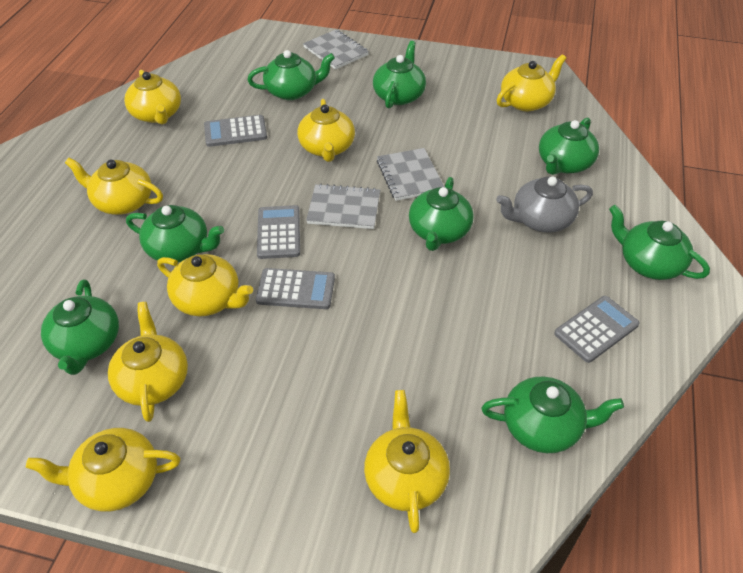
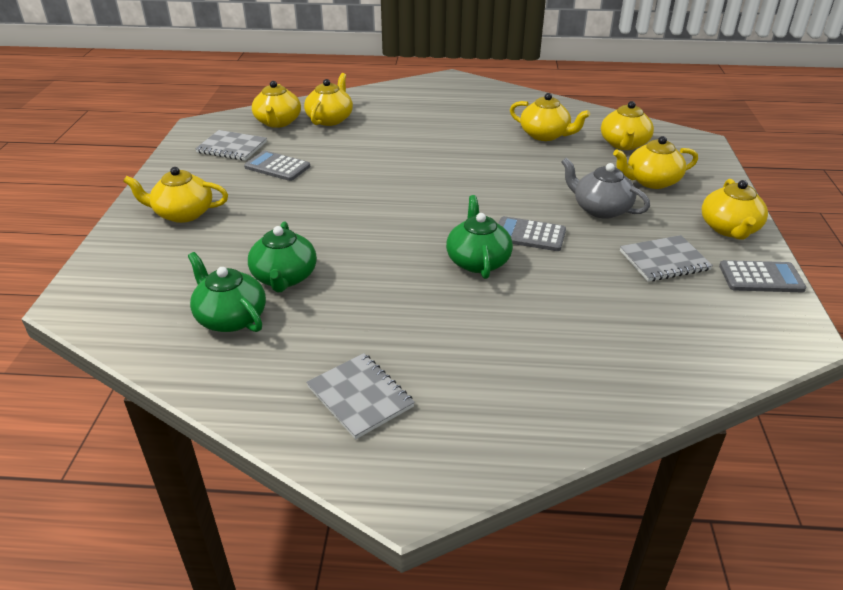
green teapot: 8 -> 3
grey calculator: 4 -> 3
yellow teapot: 8 -> 7

